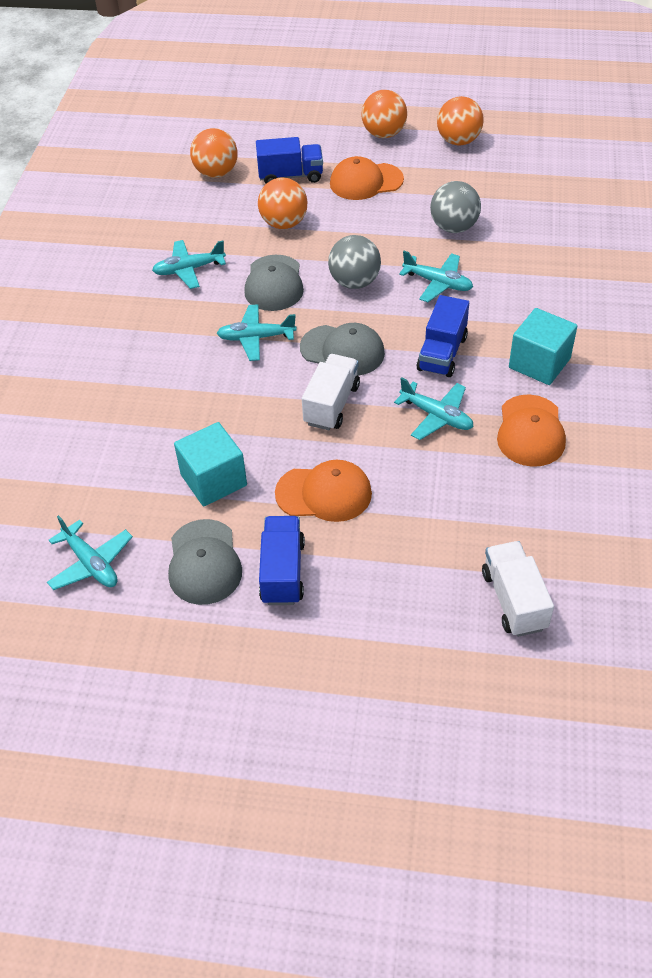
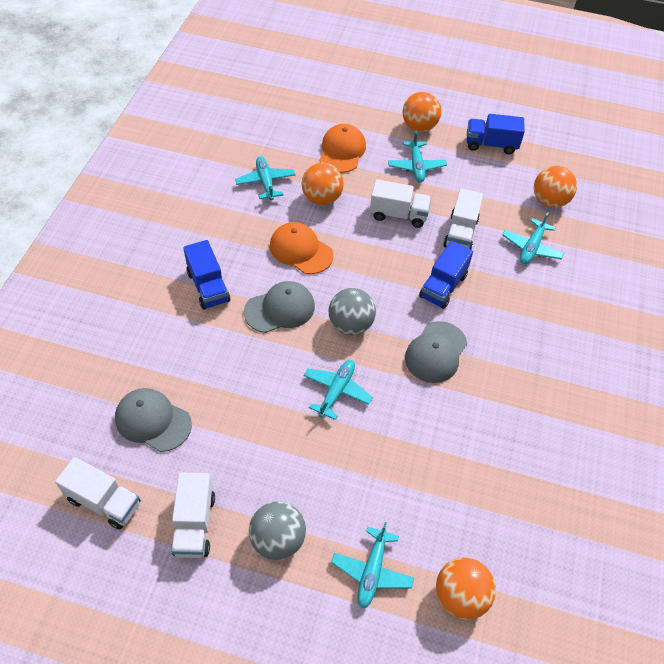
orange cap: 3 -> 2
turquoise cube: 2 -> 0
white truck: 2 -> 4

